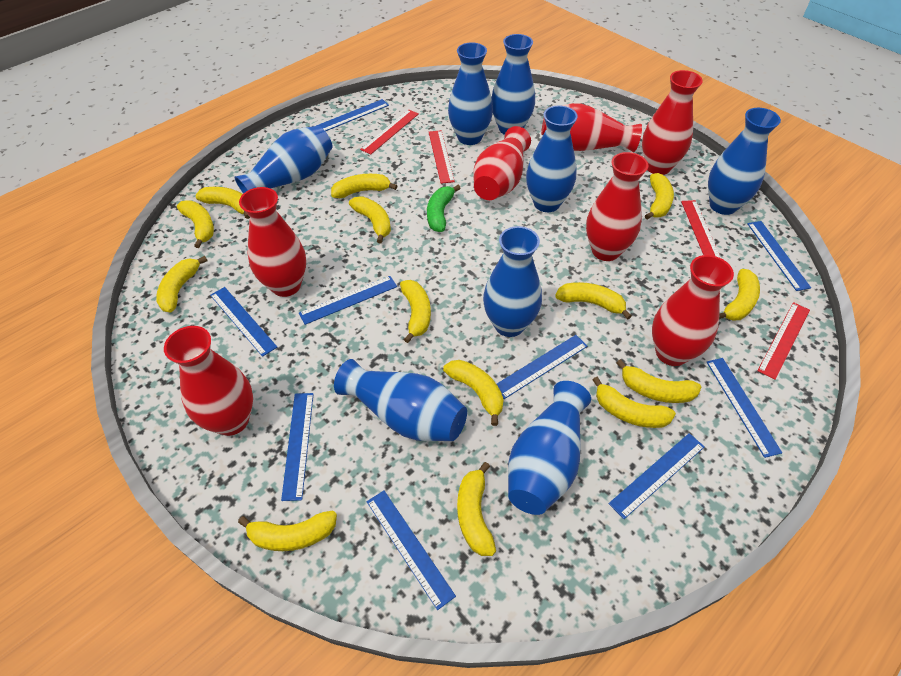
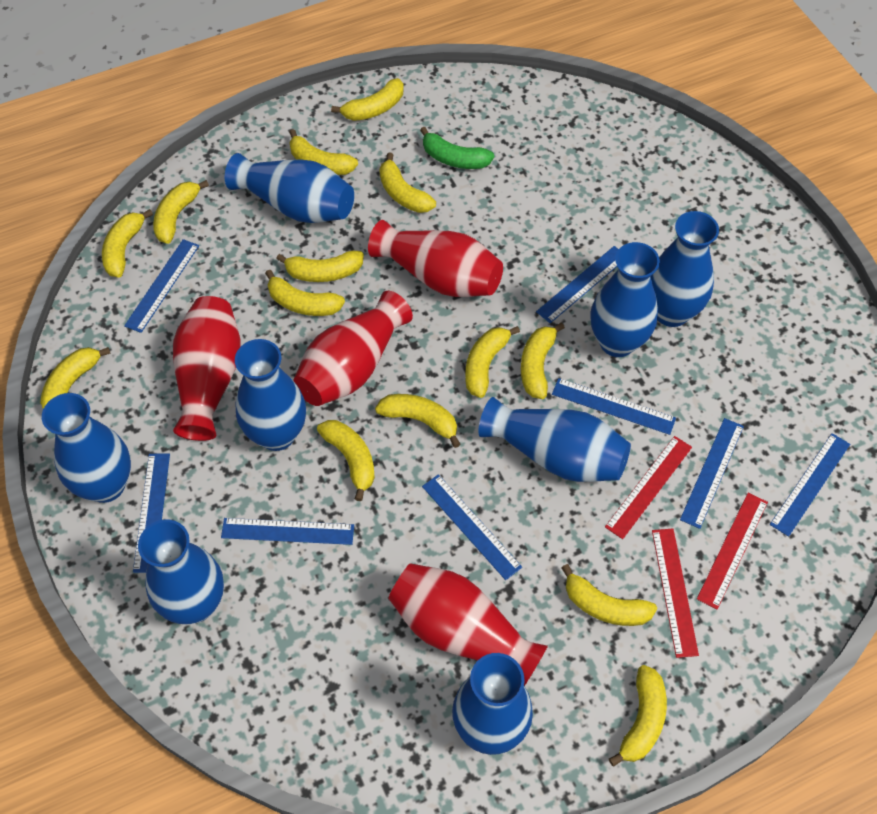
blue ruler: 9 -> 8
red ruler: 4 -> 3
red vase: 7 -> 4

